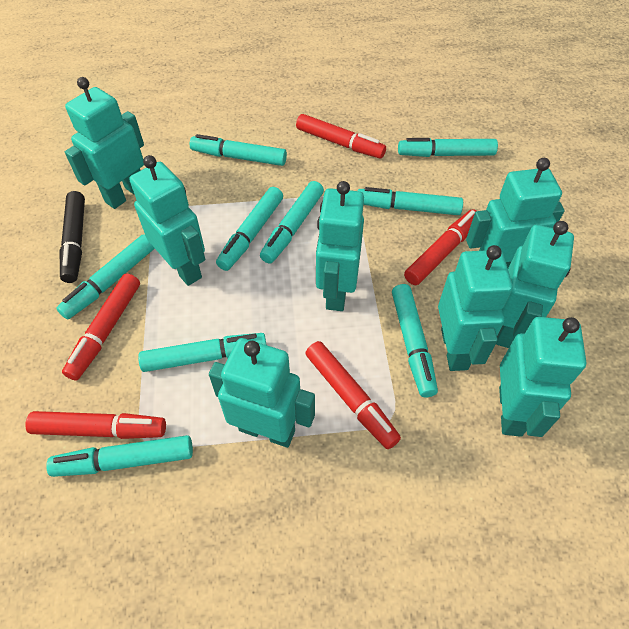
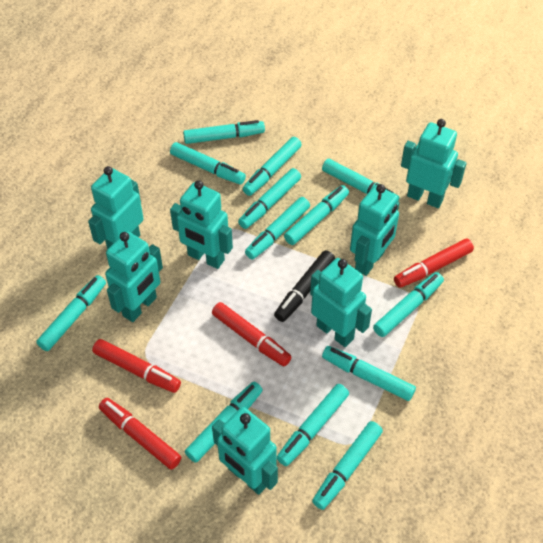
red marker: 5 -> 4
turquoise marker: 9 -> 13
turquoise robot: 8 -> 7

